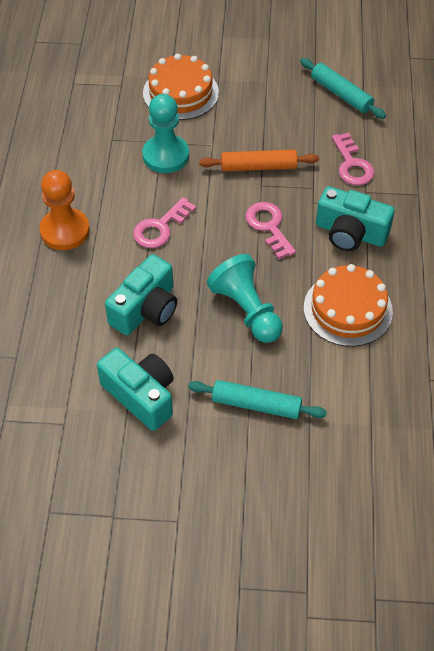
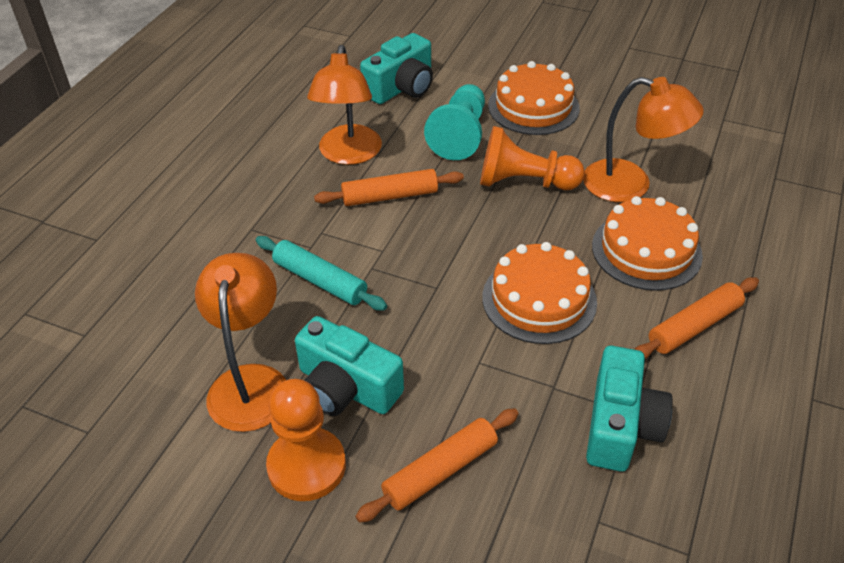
orange cake: 2 -> 3
orange lamp: 0 -> 3
orange pawn: 1 -> 2
orange rolling pin: 1 -> 3
pink key: 3 -> 0
turquoise pawn: 2 -> 1
turquoise rolling pin: 2 -> 1

